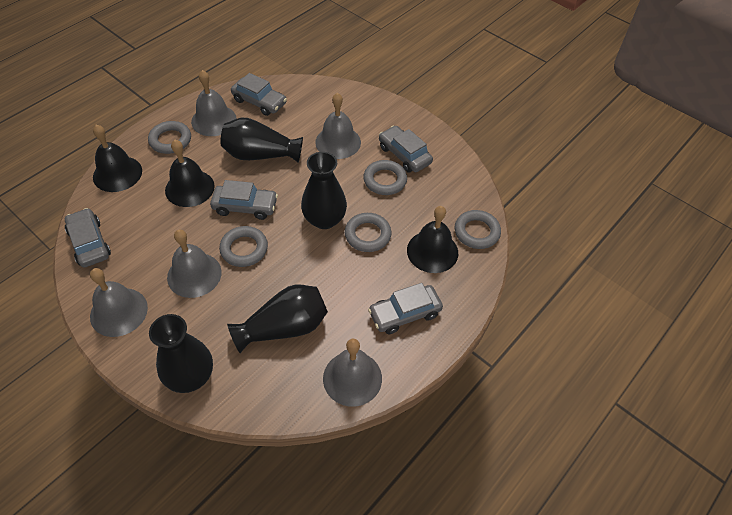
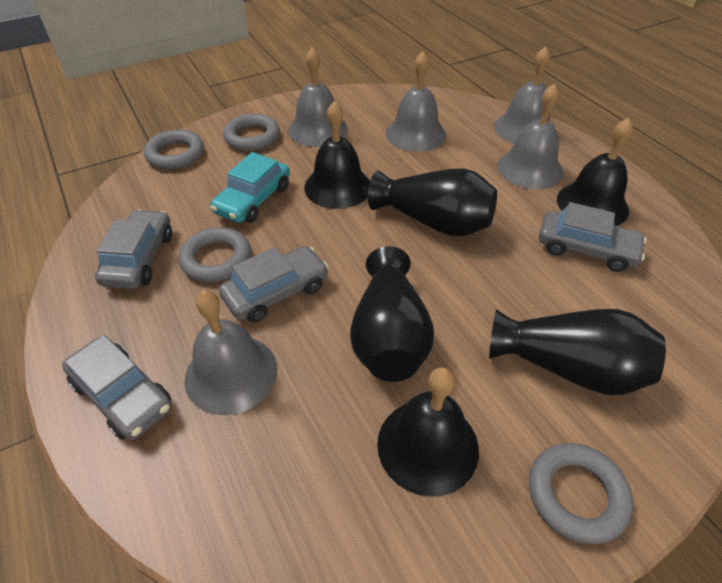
black vase: 4 -> 3
grey car: 5 -> 4
grey ring: 5 -> 4
turquoise car: 0 -> 1

